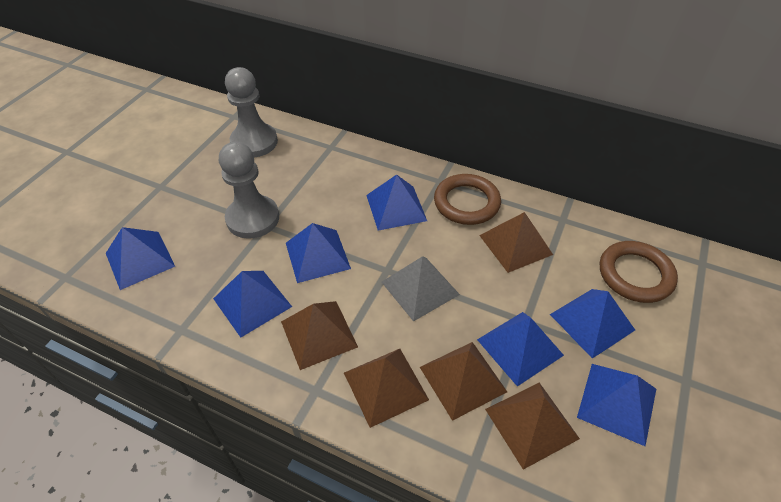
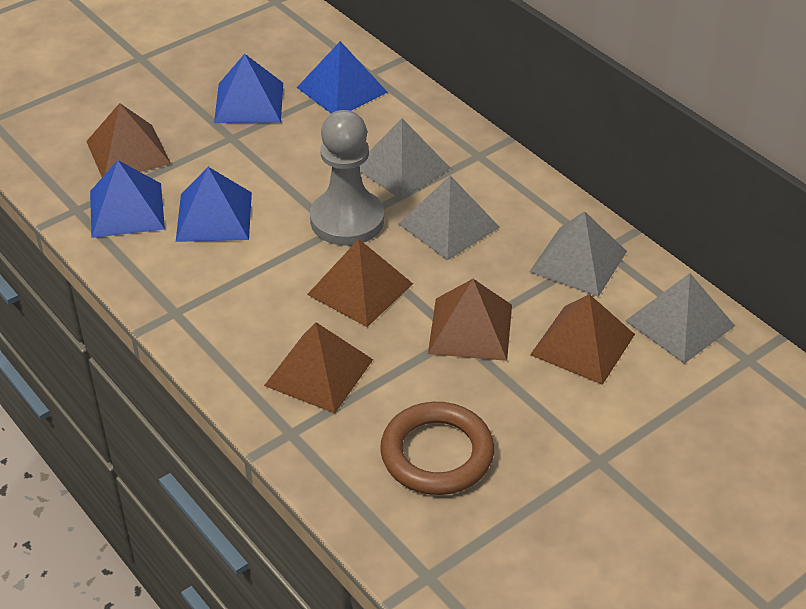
blue pyramid: 7 -> 4
brown ring: 2 -> 1
grey pawn: 2 -> 1
grey pyramid: 1 -> 4

